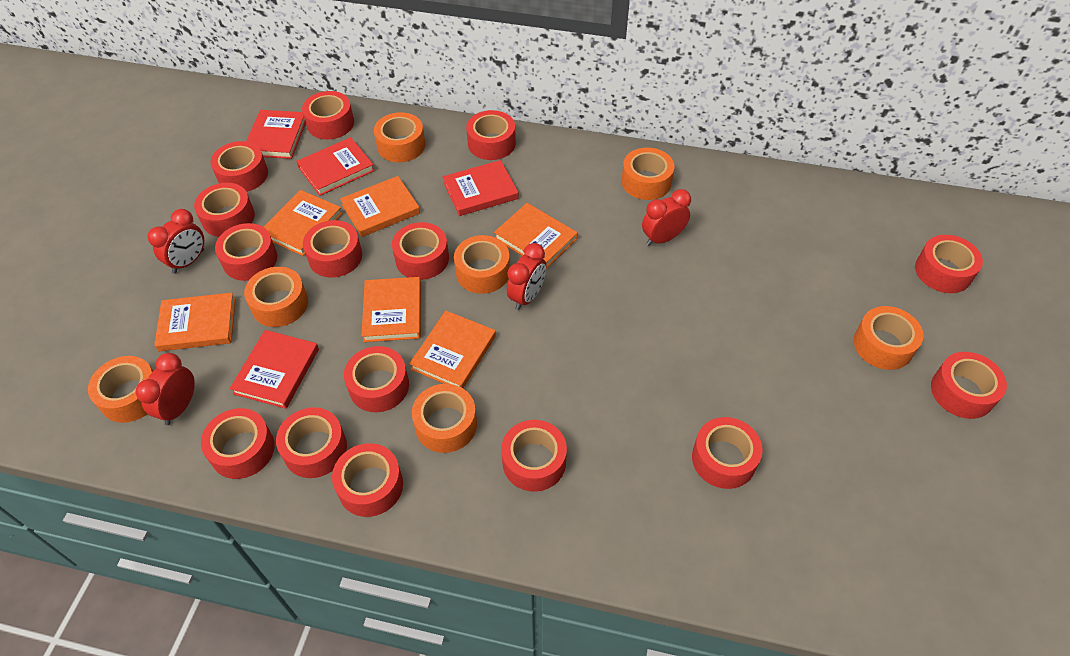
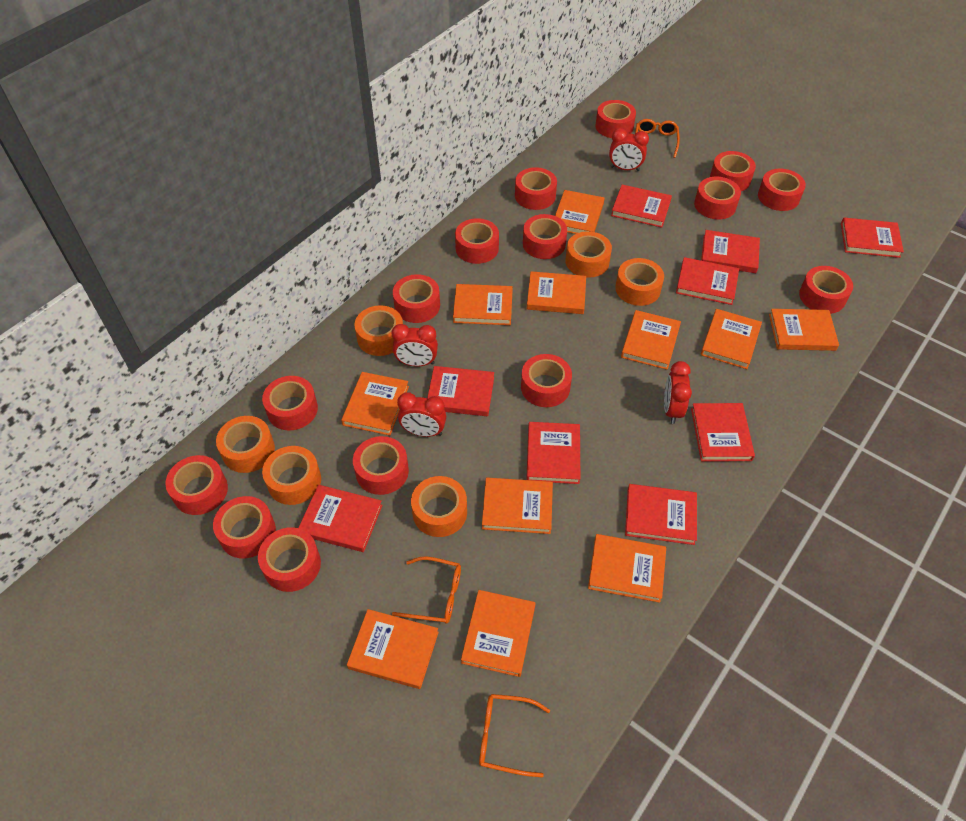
orange book: 6 -> 11
orange glasses: 0 -> 3
orange tape: 7 -> 6
red book: 4 -> 9

